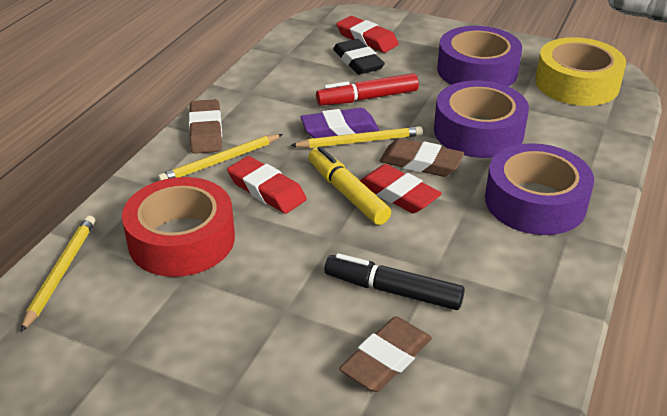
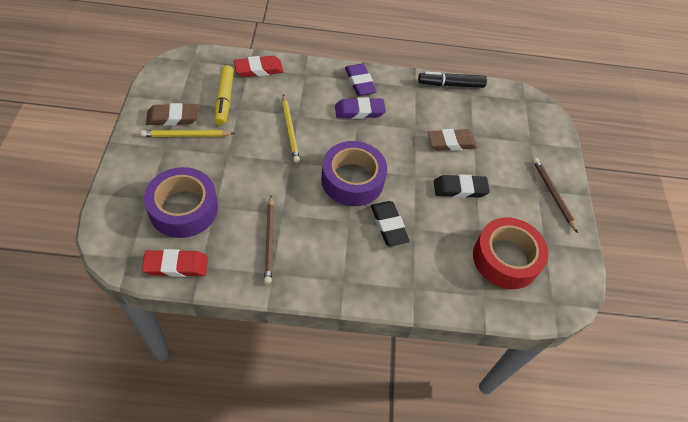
black eraser: 1 -> 2
brown eraser: 3 -> 2
brown pencil: 0 -> 2
purple eraser: 1 -> 2
purple tape: 3 -> 2
red eraser: 3 -> 2
red marker: 1 -> 0
yellow pencil: 3 -> 2
yellow tape: 1 -> 0

